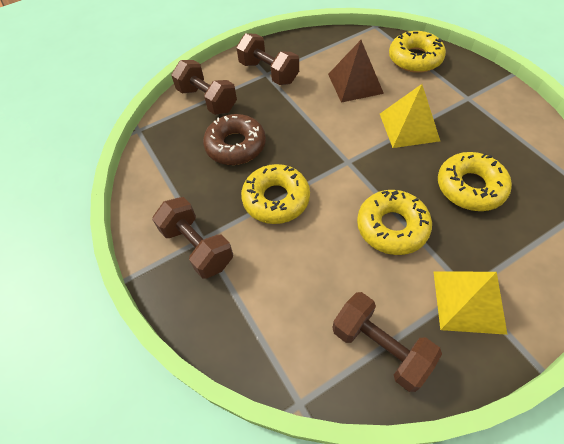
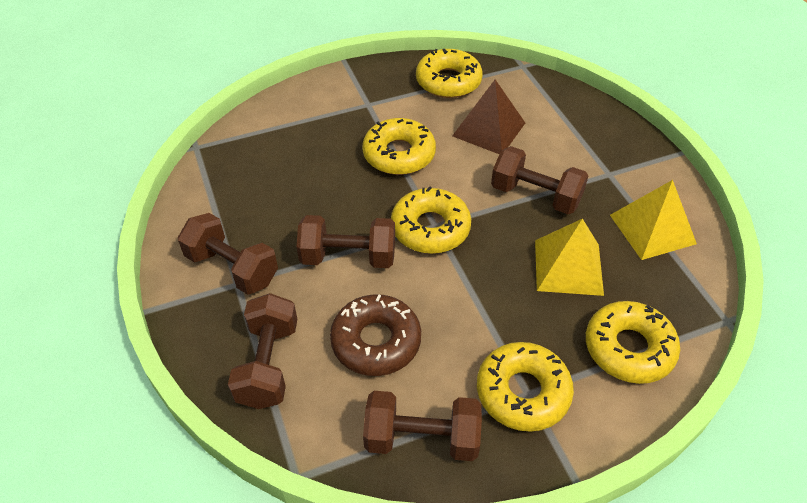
brown dumbbell: 4 -> 5
yellow donut: 4 -> 5

